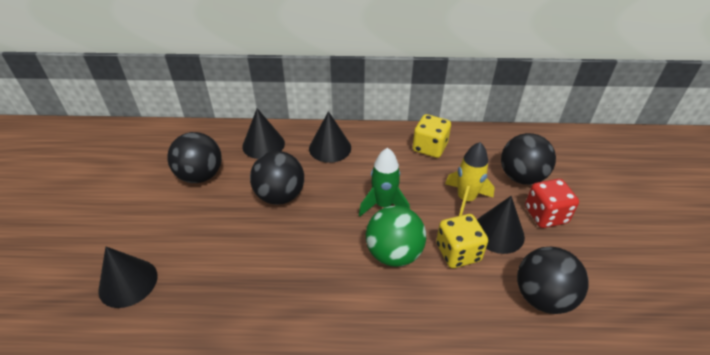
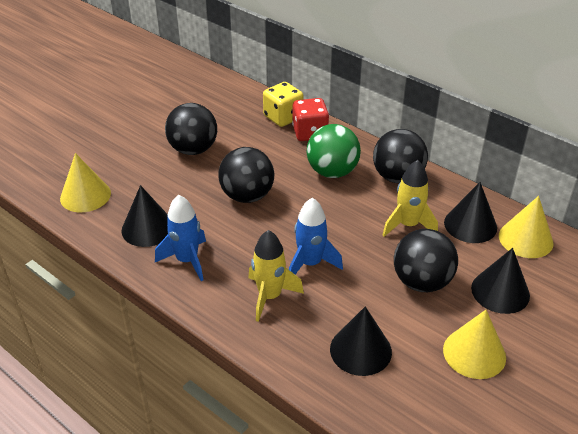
blue rocket: 0 -> 2
green rocket: 1 -> 0
yellow cone: 0 -> 3
yellow dice: 2 -> 1
yellow rocket: 1 -> 2

